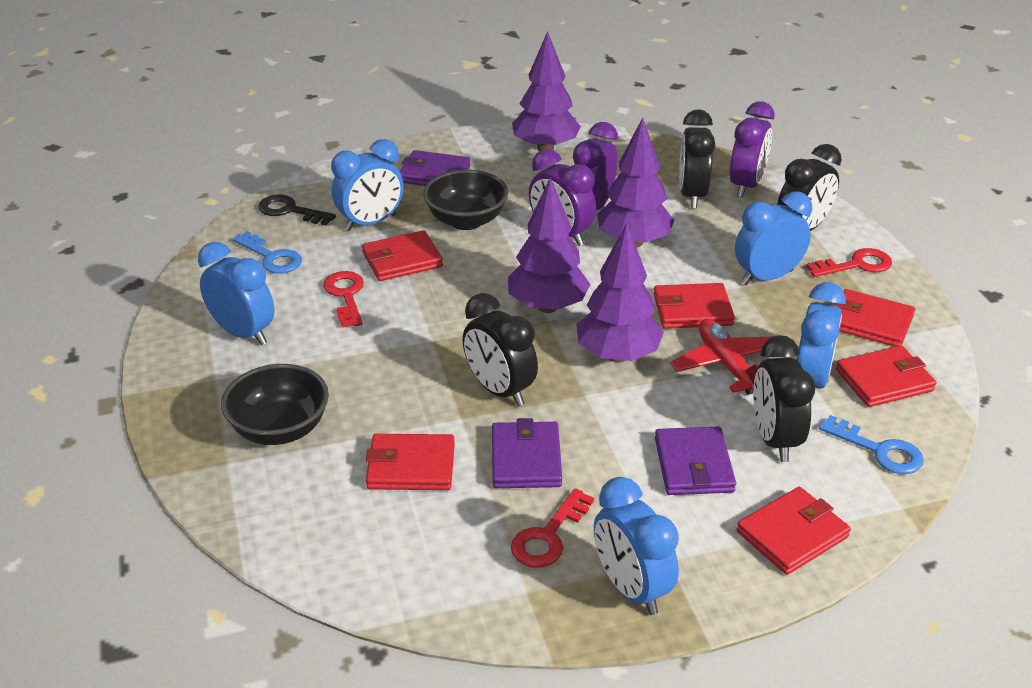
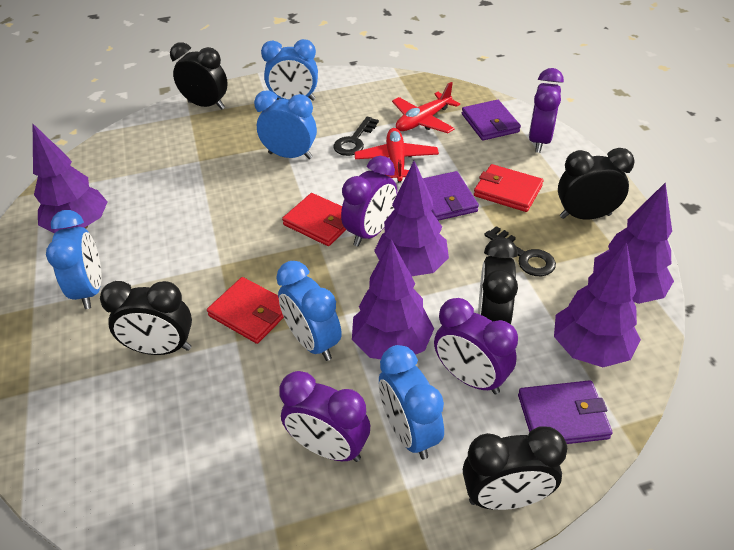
black bowl: 2 -> 0
black clock: 4 -> 5
black key: 1 -> 2
blue key: 2 -> 0
purple clock: 3 -> 4
purple tree: 4 -> 5
red key: 3 -> 0
red plane: 1 -> 2
red wallet: 6 -> 3

